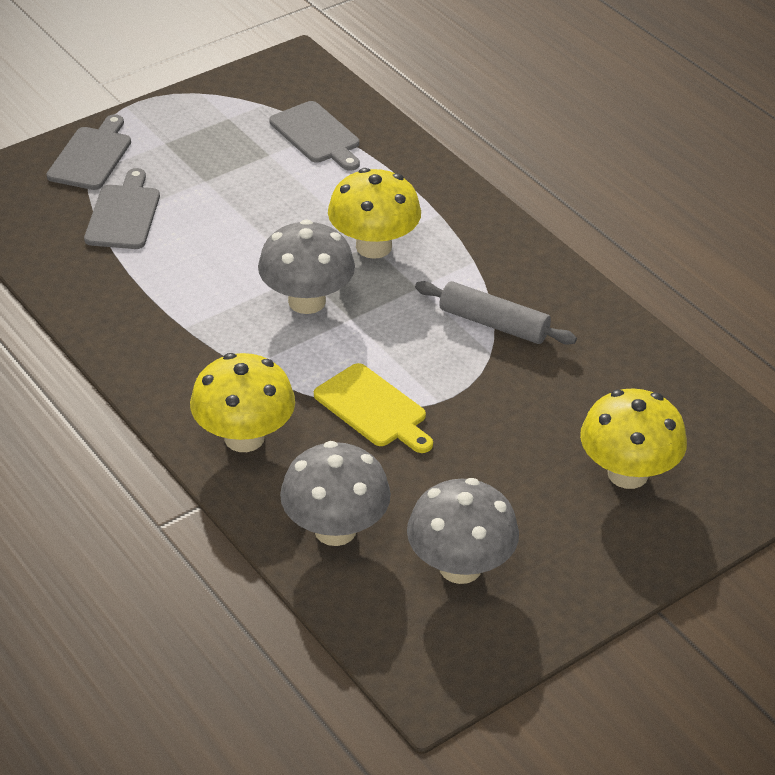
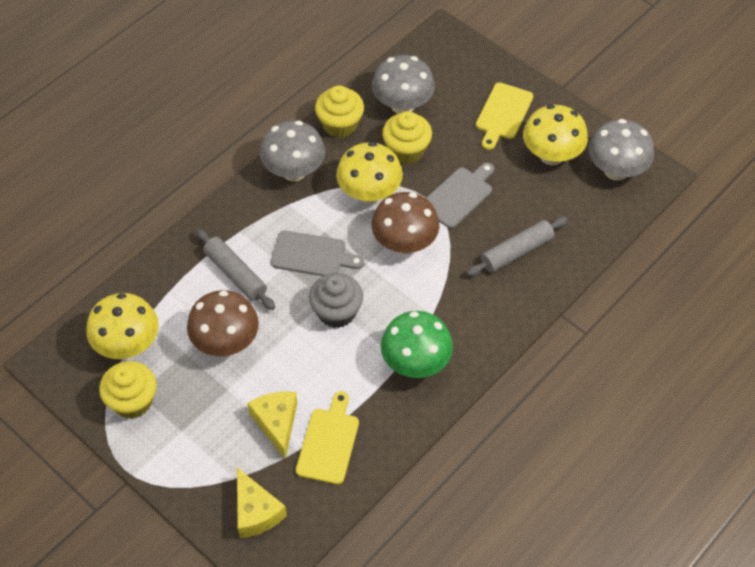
brown mushroom: 0 -> 2
green mushroom: 0 -> 1
grey cupcake: 0 -> 1
grey cutting board: 3 -> 2
grey rolling pin: 1 -> 2
yellow cheese: 0 -> 2
yellow cupcake: 0 -> 3
yellow cutting board: 1 -> 2

